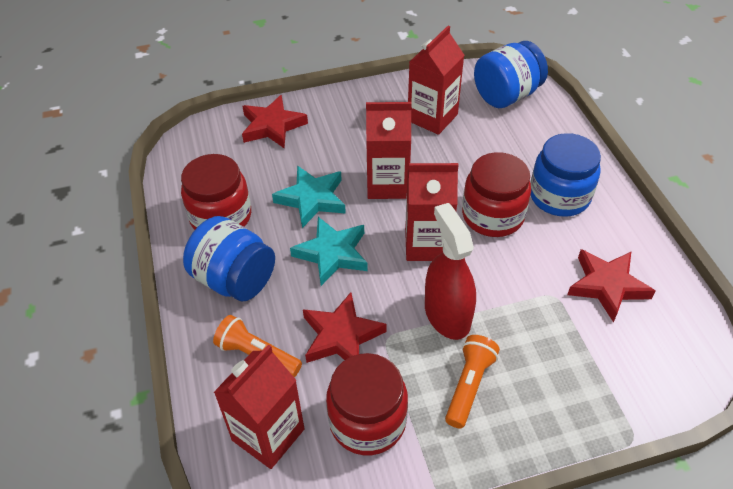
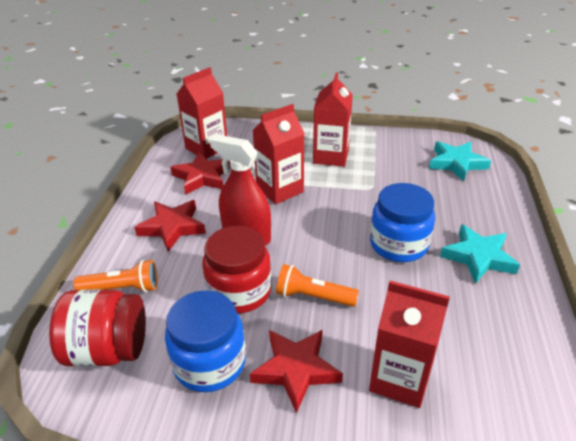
blue jar: 3 -> 2
red jar: 3 -> 2

